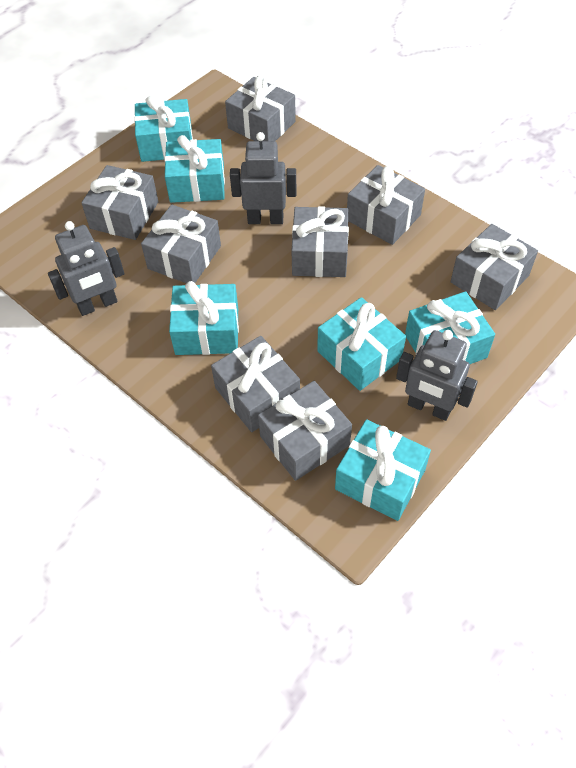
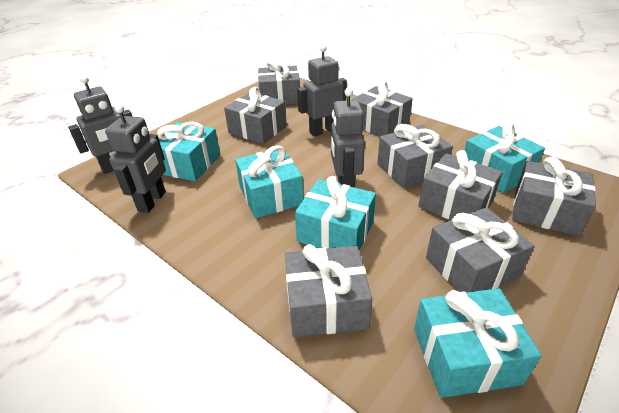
grey robot: 3 -> 4
turquoise gift: 6 -> 5

